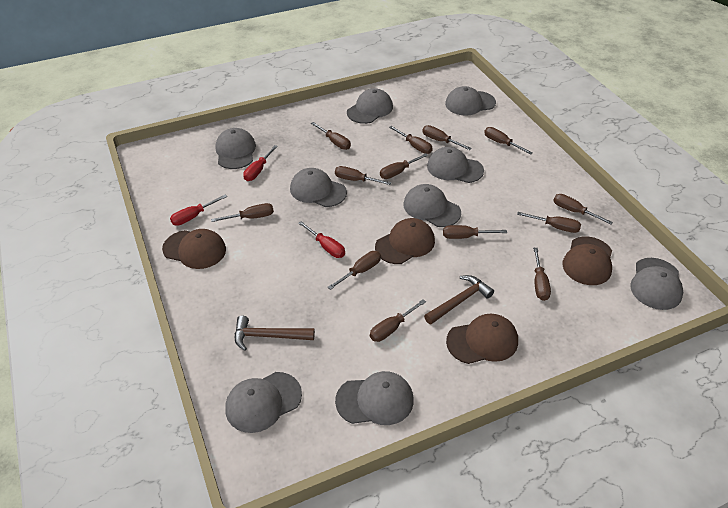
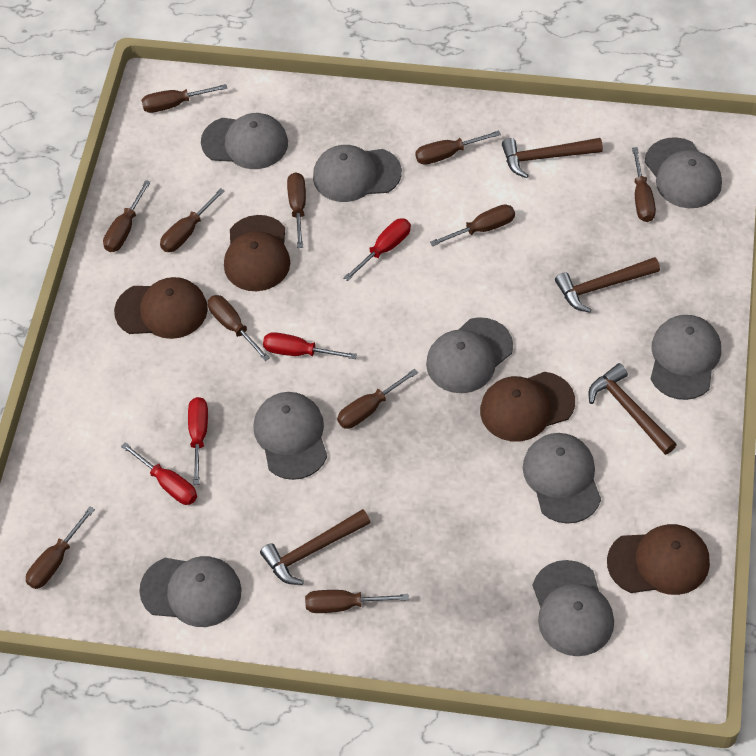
brown hammer: 2 -> 4
brown screwdriver: 13 -> 11
red screwdriver: 3 -> 4

